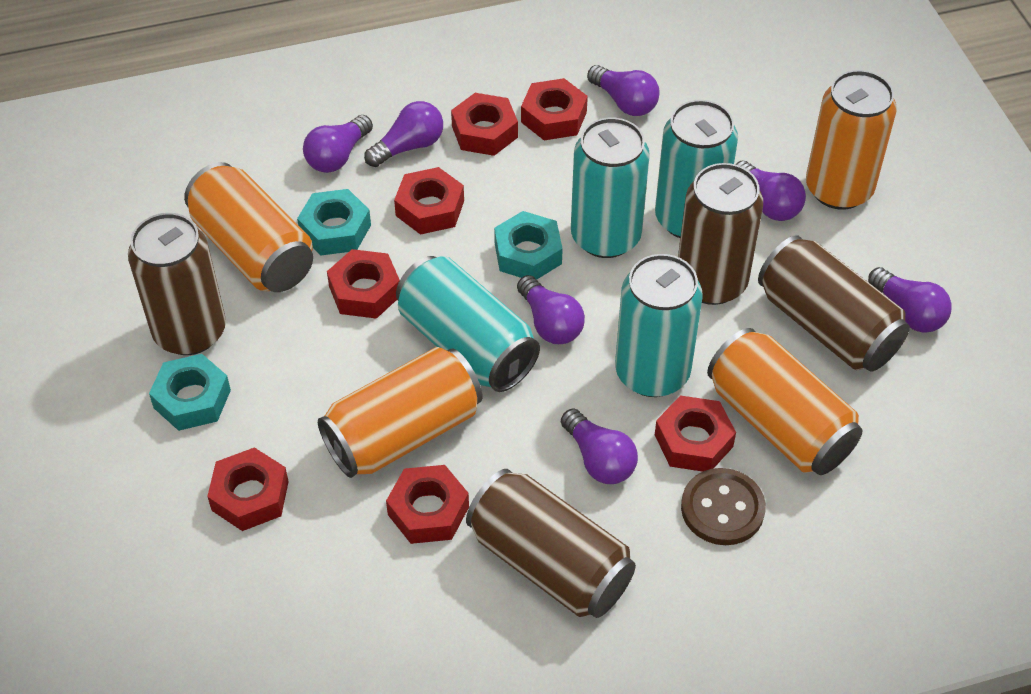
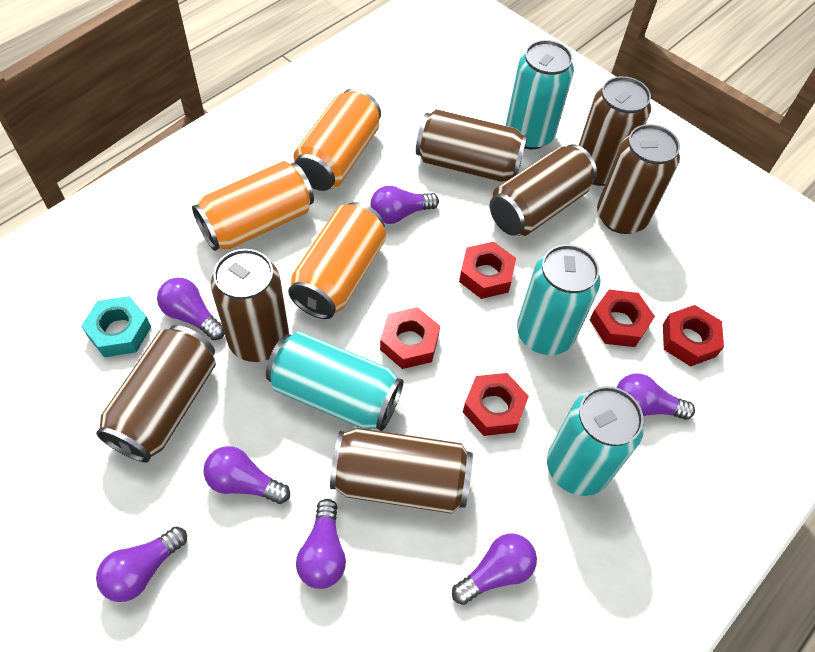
brown button: 1 -> 0
brown can: 4 -> 7
orange can: 4 -> 3
red nut: 7 -> 5
turquoise nut: 3 -> 1

